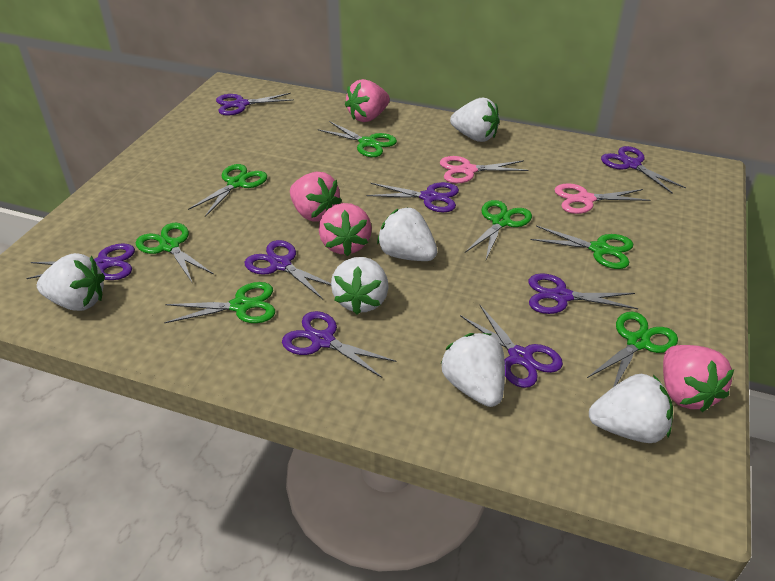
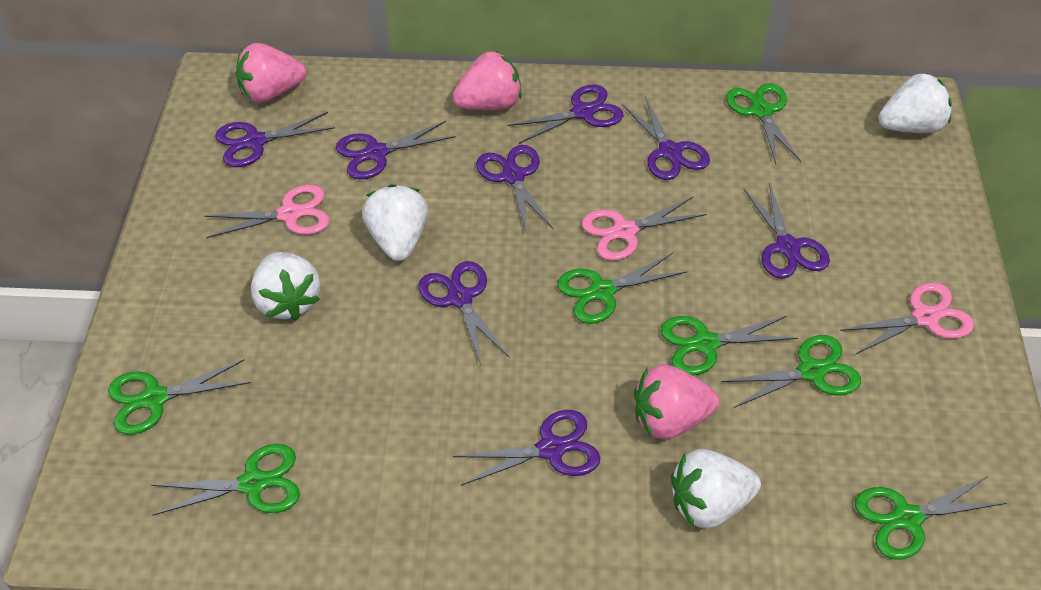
pink scissors: 2 -> 3
pink strawberry: 4 -> 3
white strawberry: 6 -> 4

